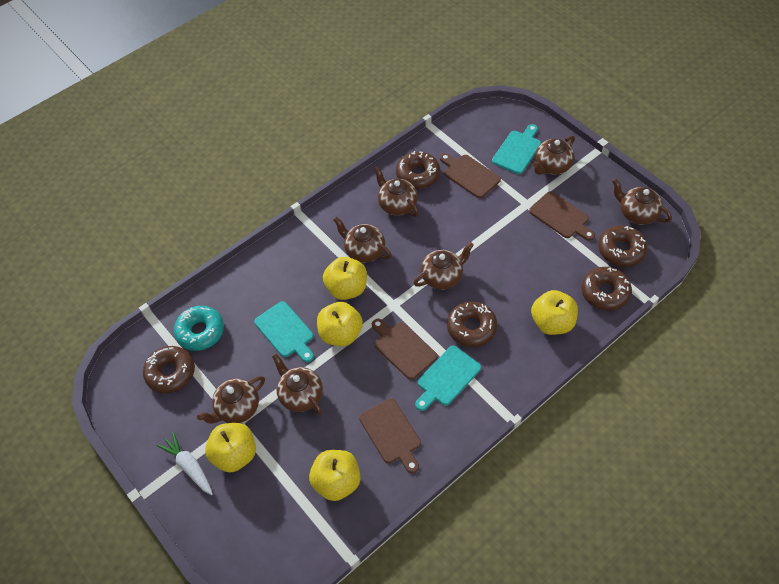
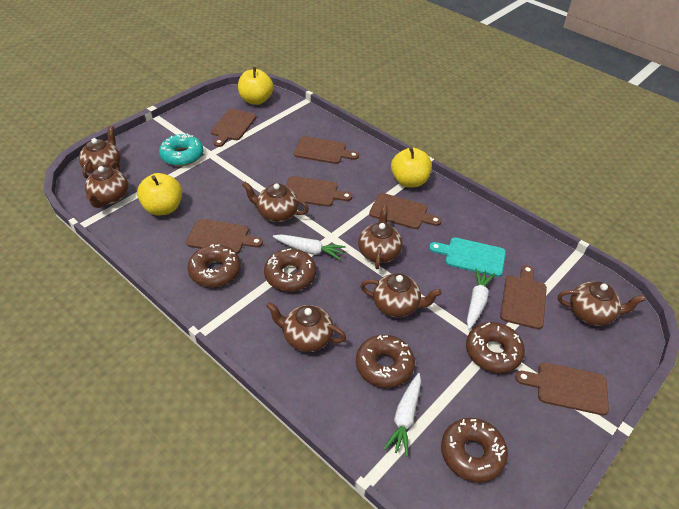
brown cutting board: 4 -> 7
turquoise cutting board: 3 -> 1
white carrot: 1 -> 3
yellow apple: 5 -> 3

